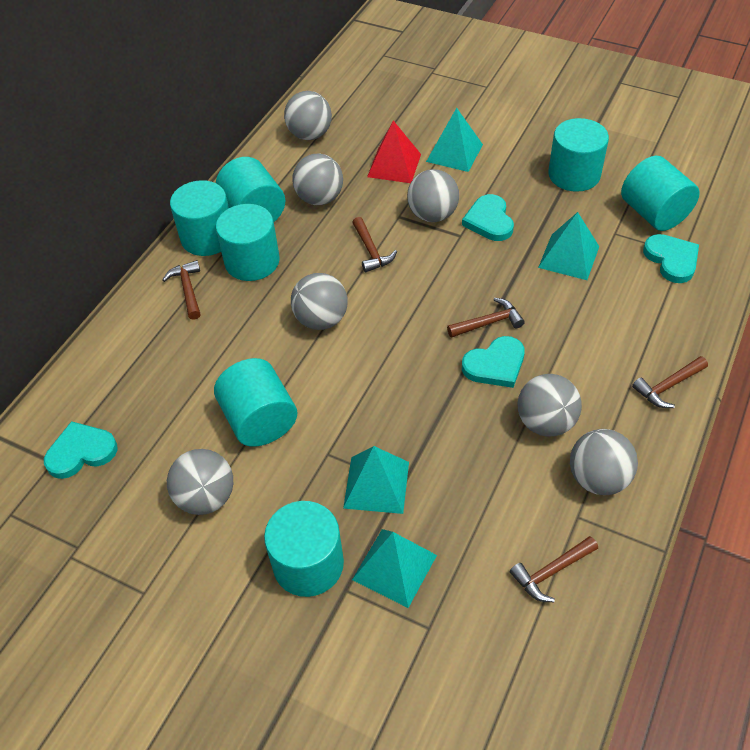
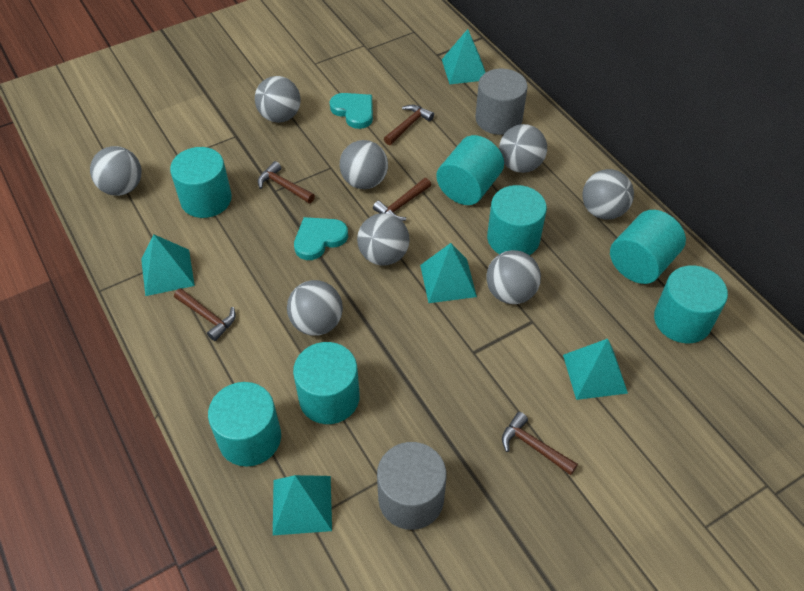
grey ball: 7 -> 8
grey cylinder: 0 -> 2
red pyramid: 1 -> 0
turquoise heart: 4 -> 2
turquoise pyramid: 4 -> 5

